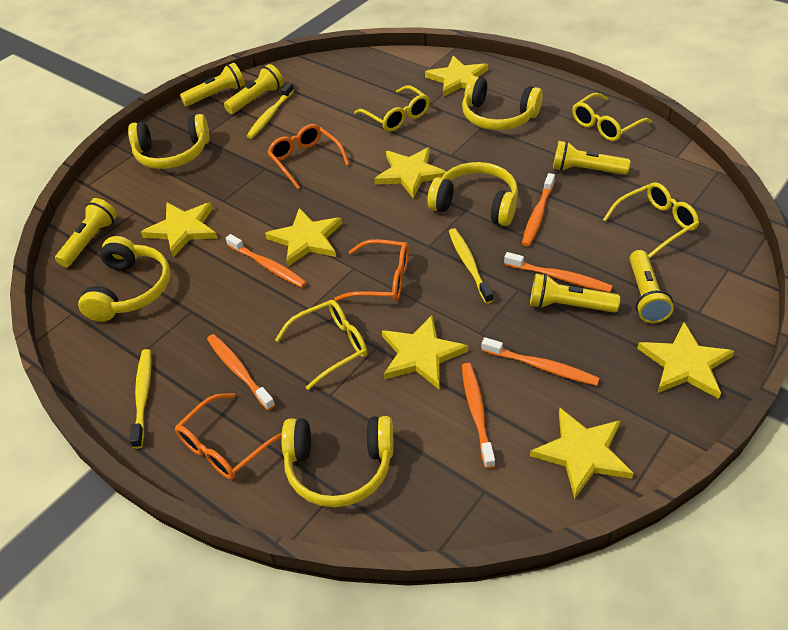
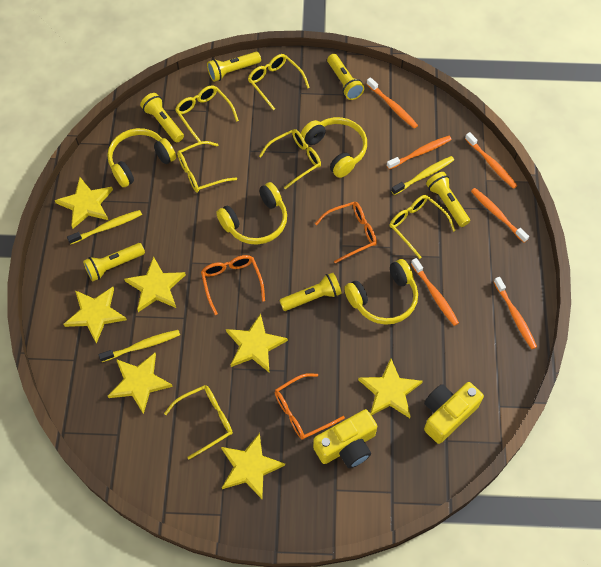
yellow camera: 0 -> 2
yellow glasses: 4 -> 6
yellow headphones: 5 -> 4

